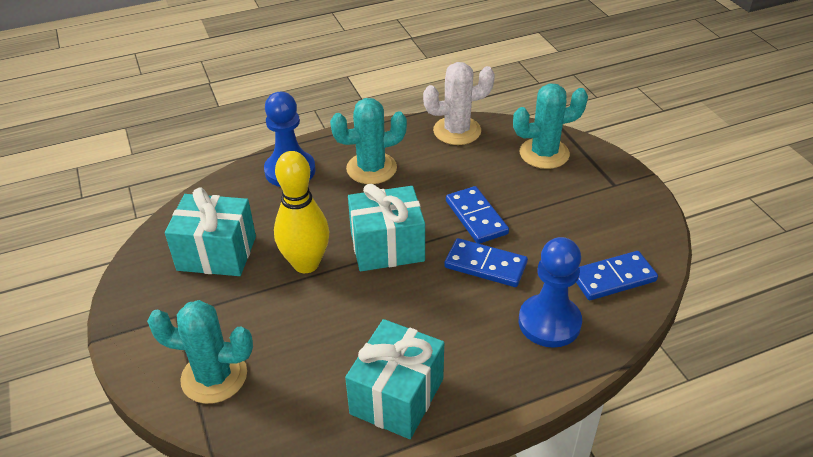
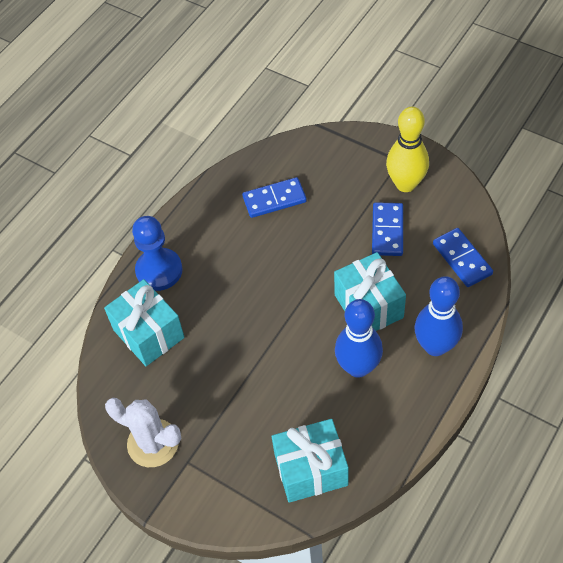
blue bowling pin: 0 -> 2
blue pawn: 2 -> 1
turquoise cactus: 3 -> 0

